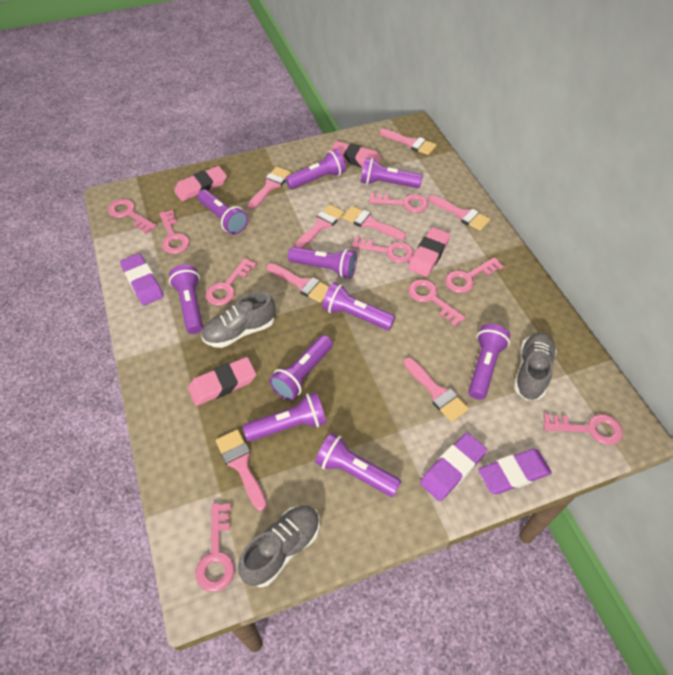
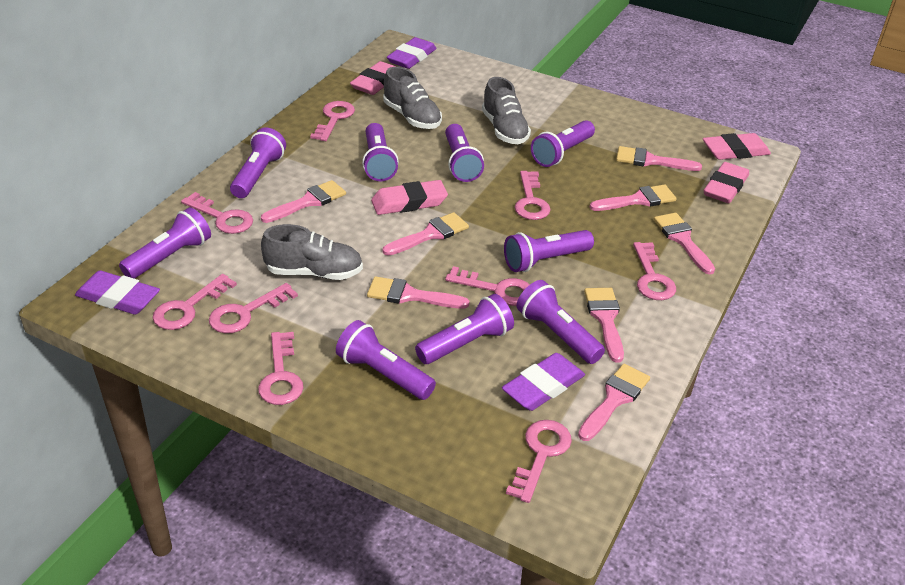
purple flashlight: 10 -> 9

